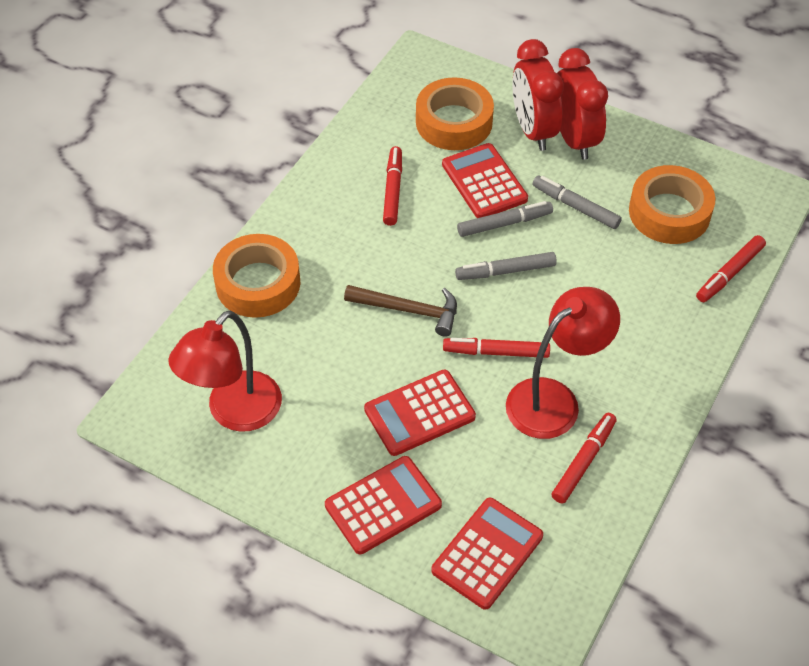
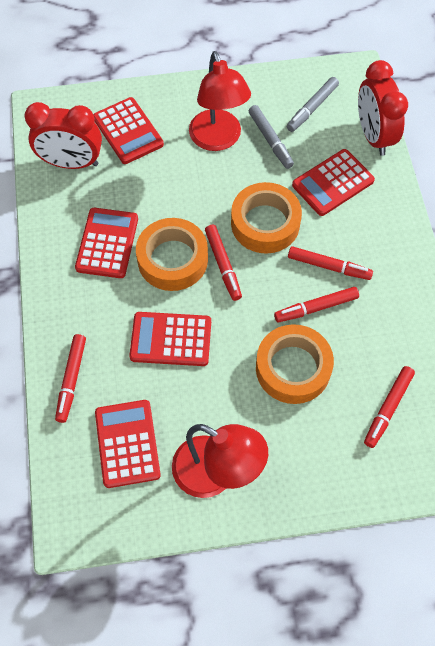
brown hammer: 1 -> 0
grey marker: 3 -> 2
red calculator: 4 -> 5
red marker: 4 -> 5

